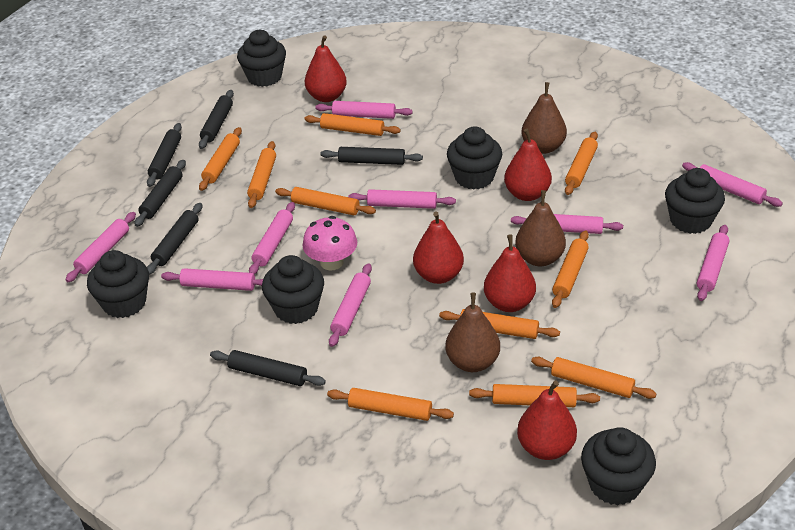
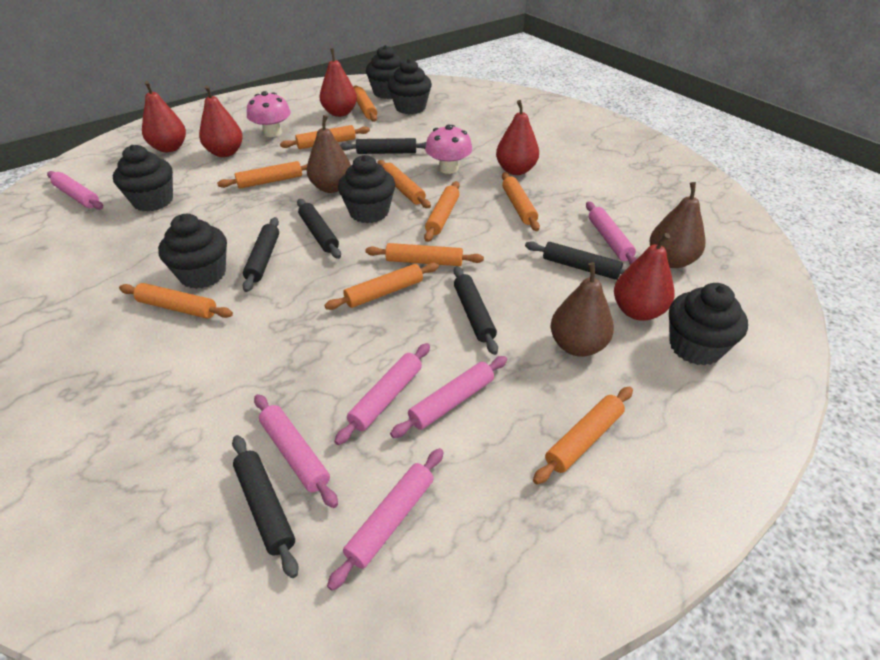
pink mushroom: 1 -> 2
pink rolling pin: 9 -> 6

